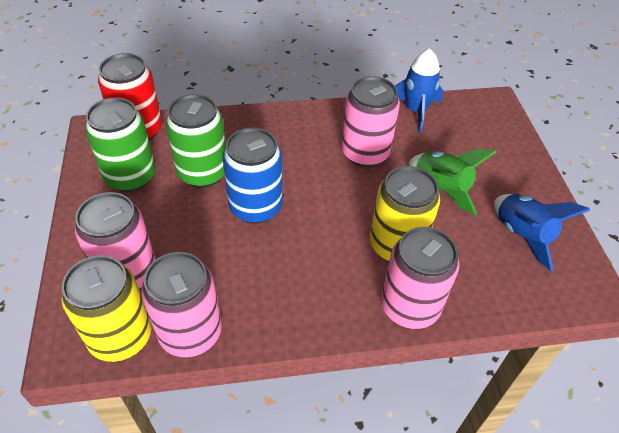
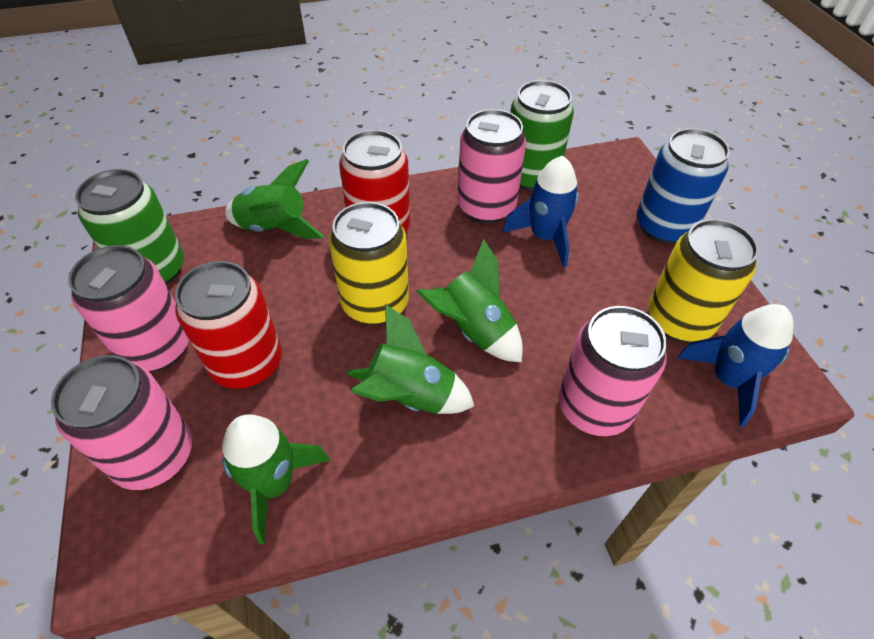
green rocket: 1 -> 4
red can: 1 -> 2

